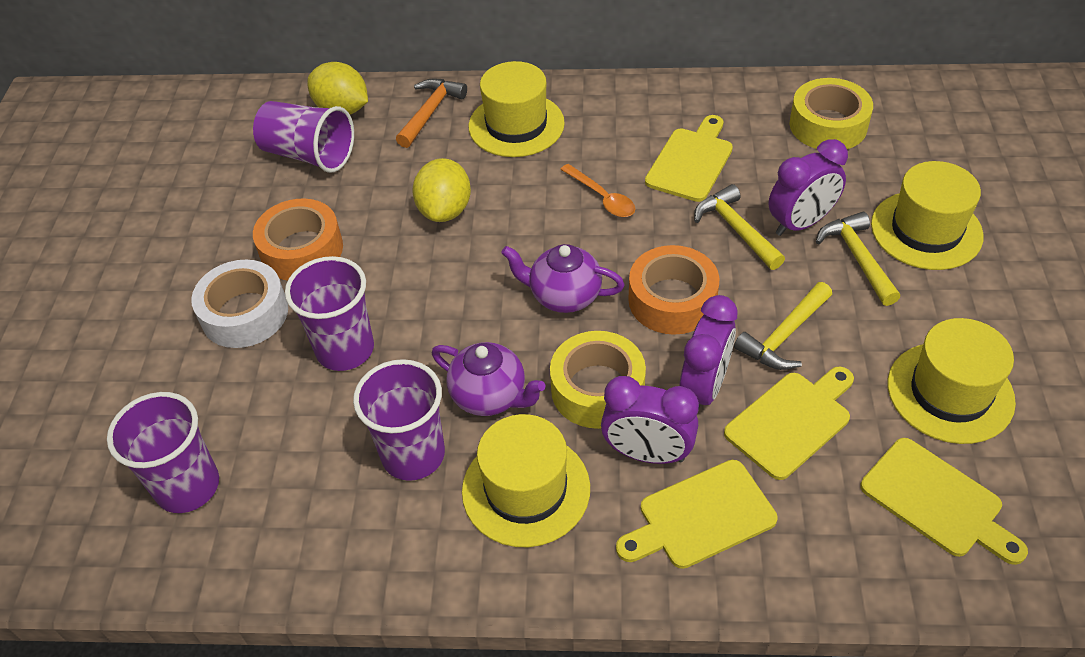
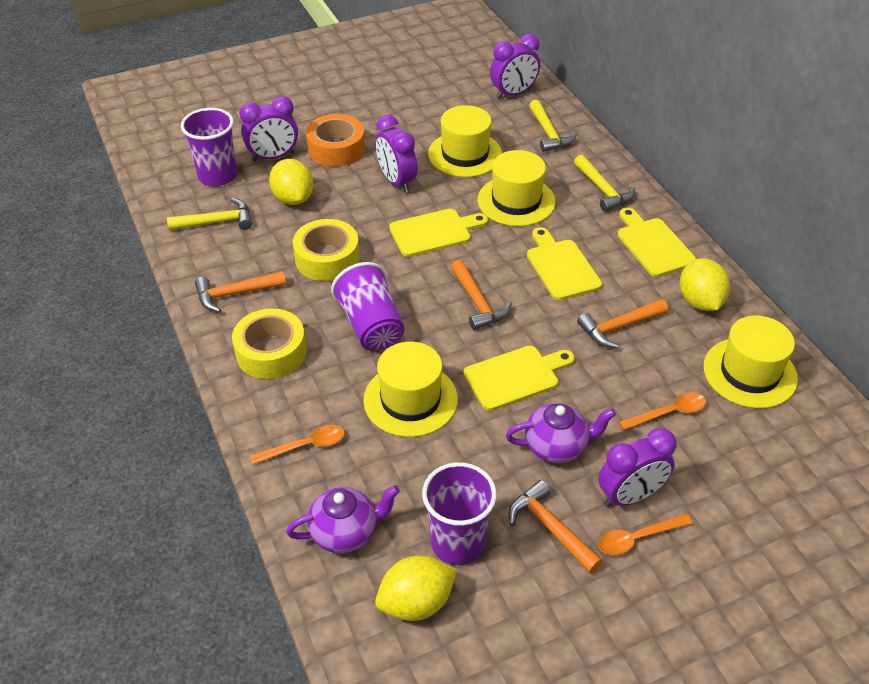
orange hammer: 1 -> 4
orange spoon: 1 -> 3
orange tape: 2 -> 1
purple clock: 3 -> 4
purple cup: 4 -> 3
white tape: 1 -> 0
yellow lemon: 2 -> 3

